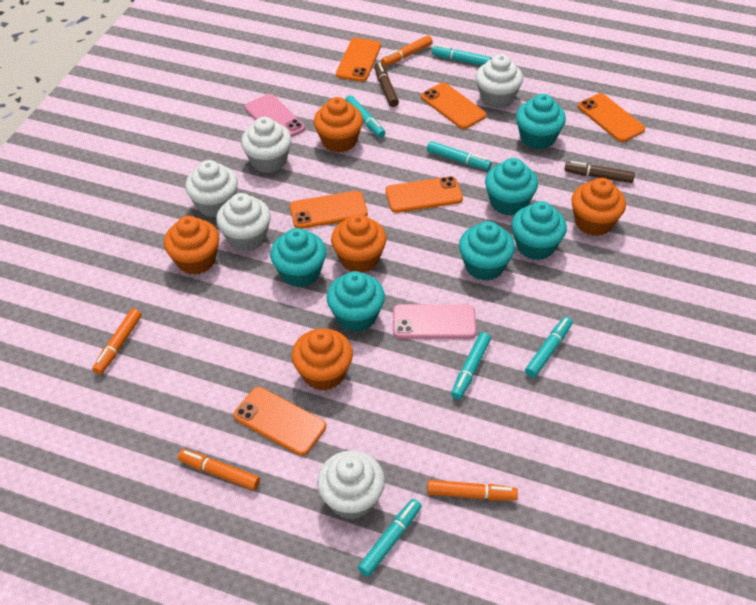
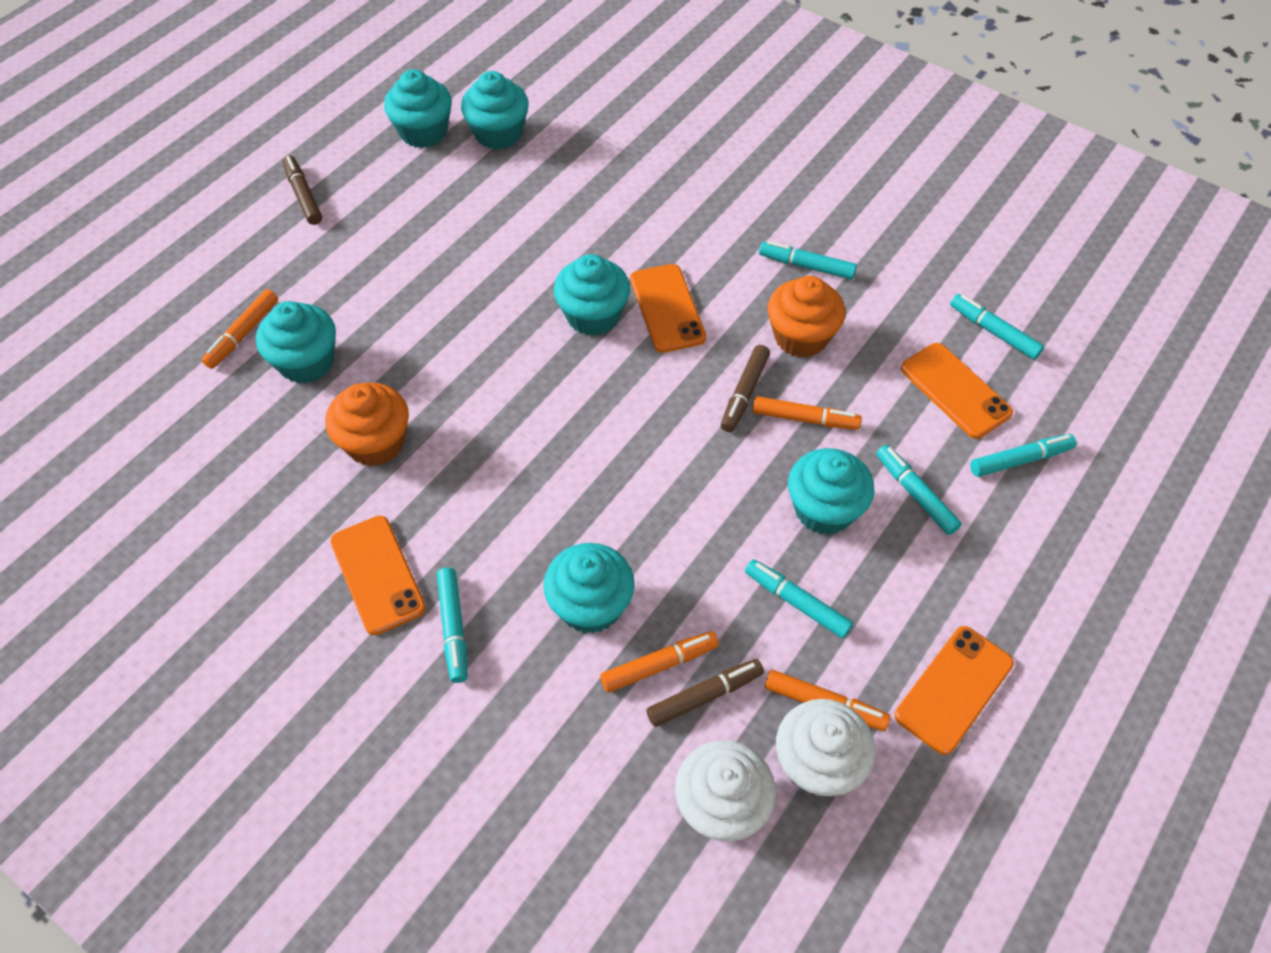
brown marker: 2 -> 3
orange cupcake: 5 -> 2
orange phone: 6 -> 4
pink phone: 2 -> 0
white cupcake: 5 -> 2

